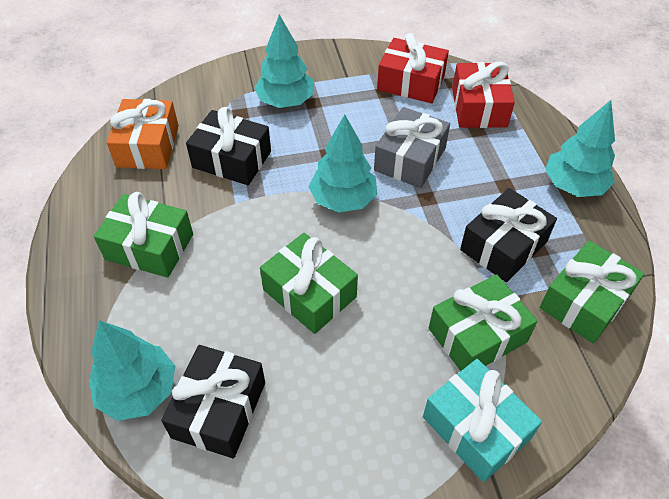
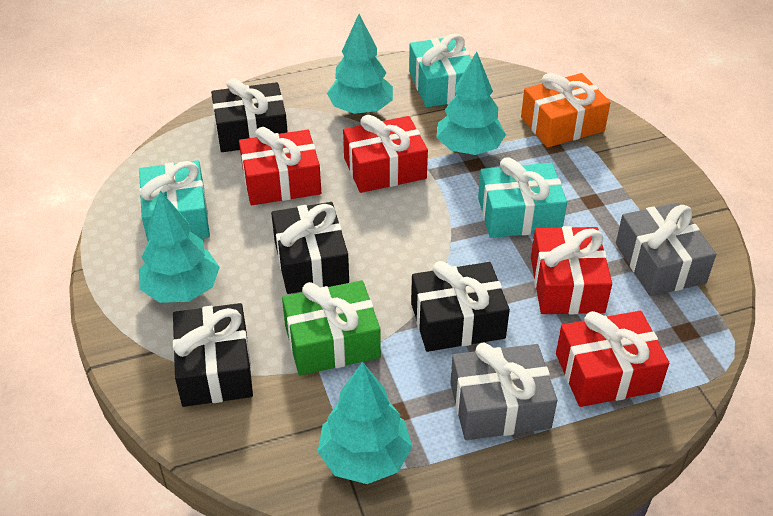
black gift: 3 -> 4
green gift: 4 -> 1
grey gift: 1 -> 2
red gift: 2 -> 4
turquoise gift: 1 -> 3

